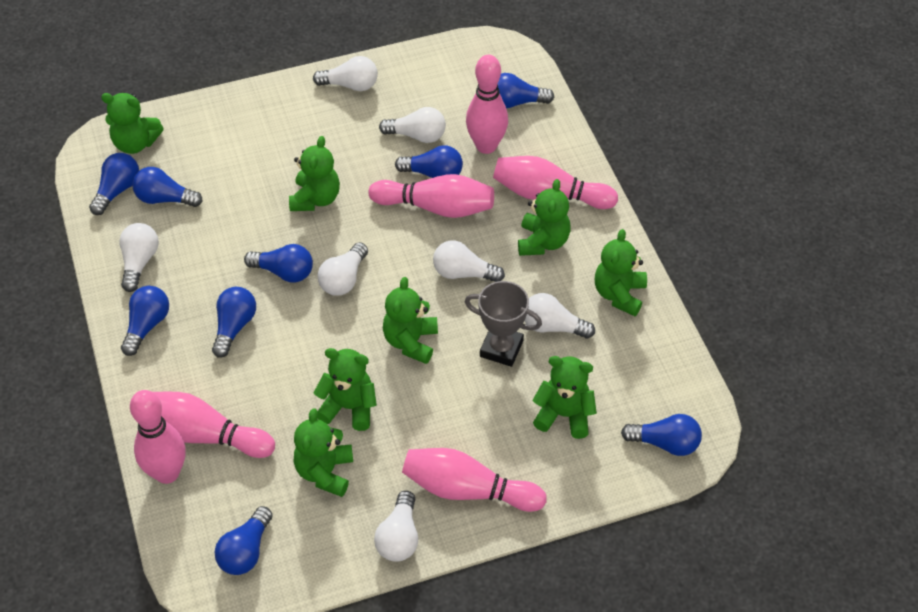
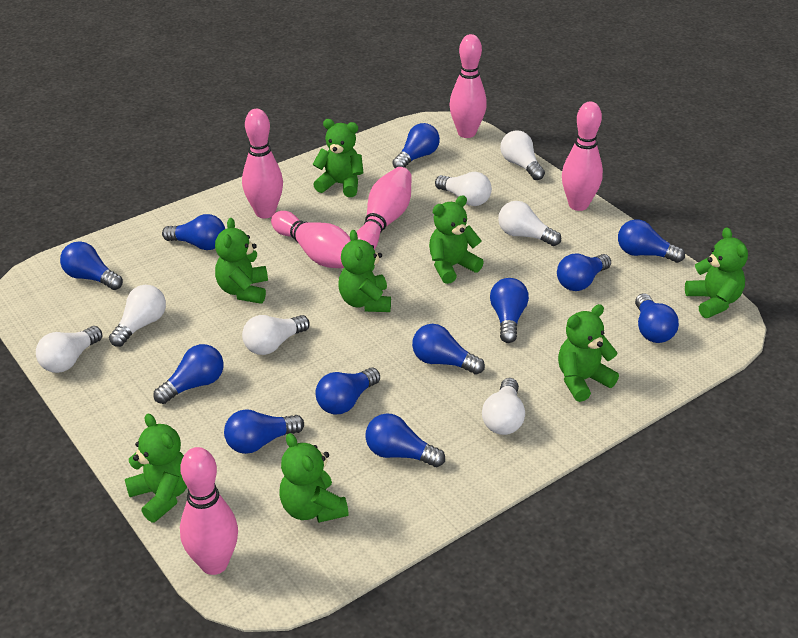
blue light bulb: 9 -> 12
grey trophy: 1 -> 0

